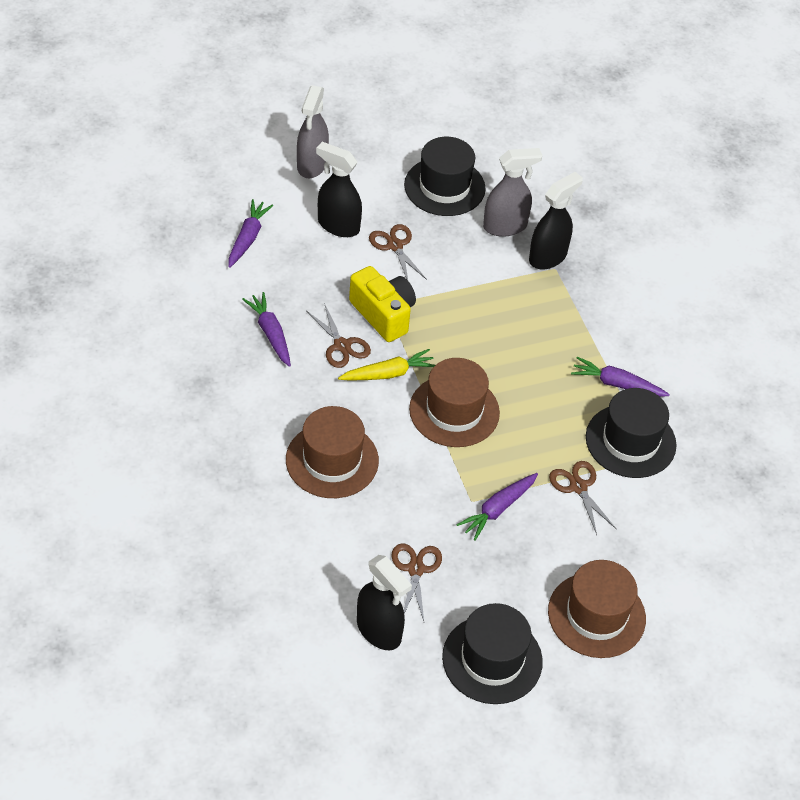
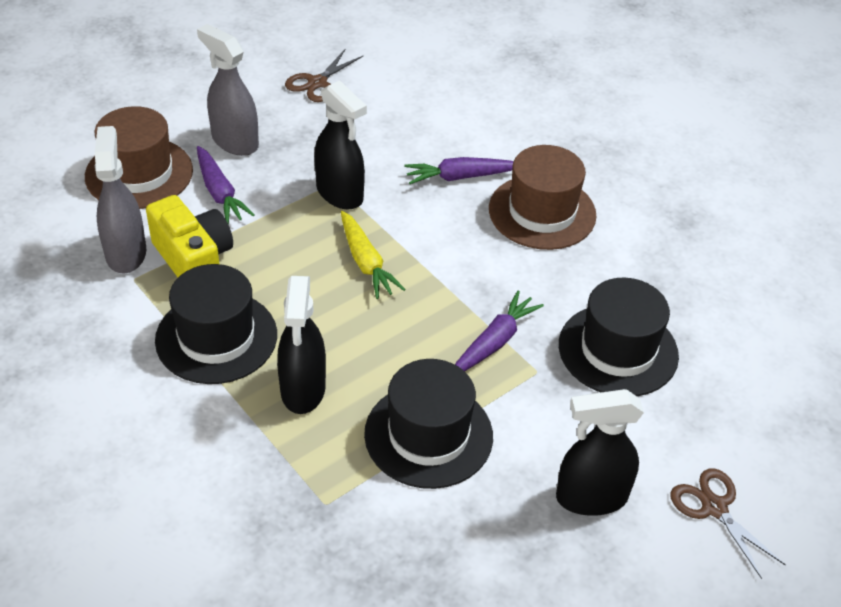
brown hat: 3 -> 2
brown scissors: 4 -> 2
purple carrot: 4 -> 3

